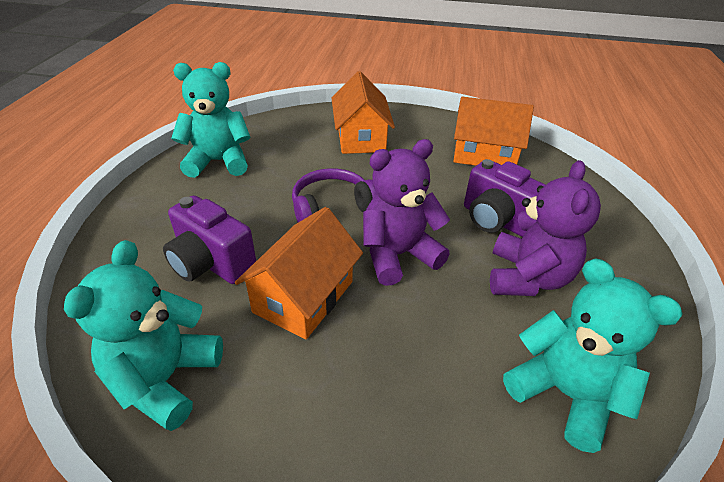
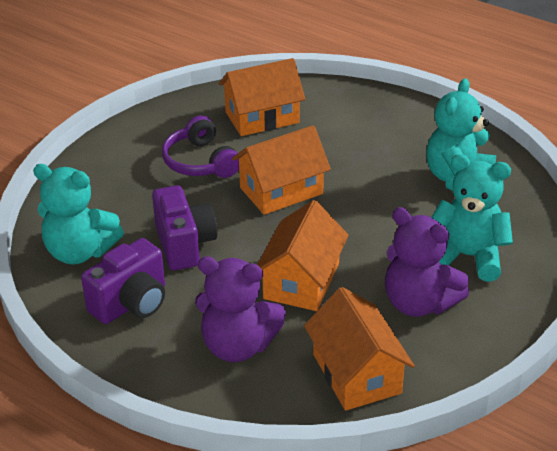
orange house: 3 -> 4

